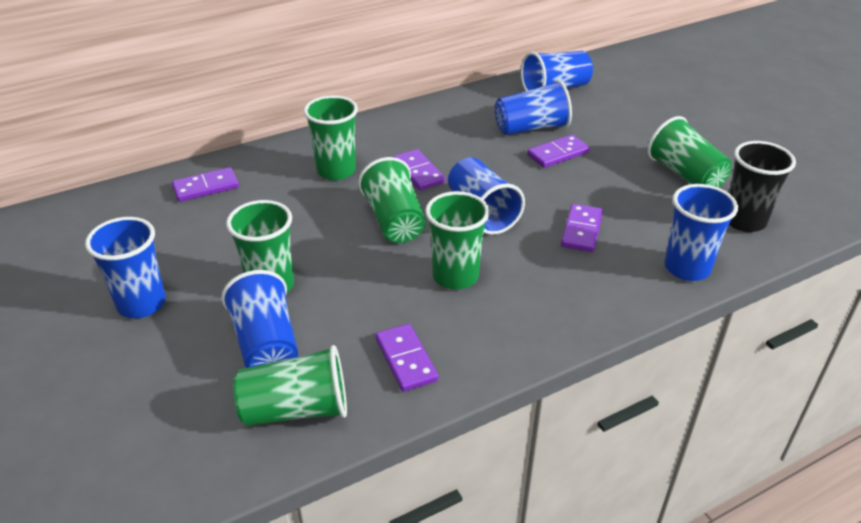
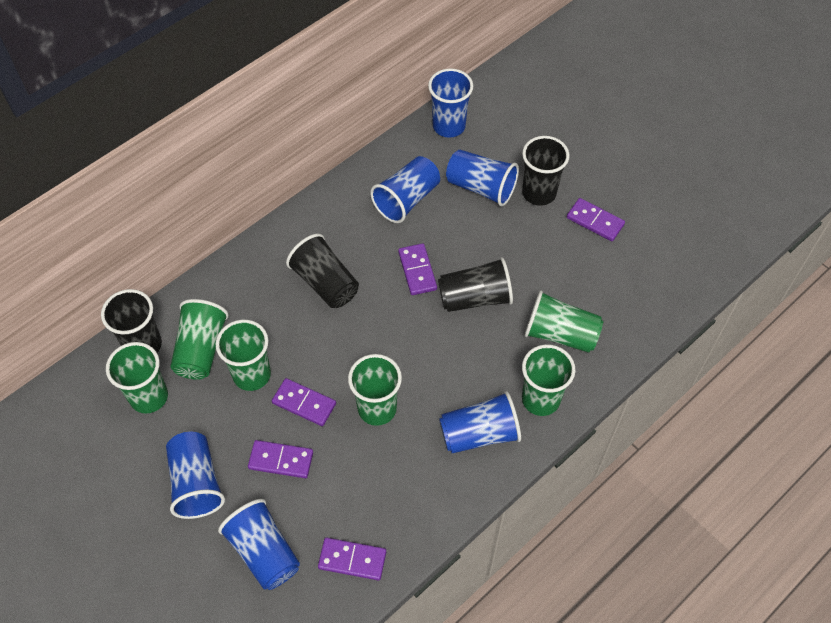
black cup: 1 -> 4

